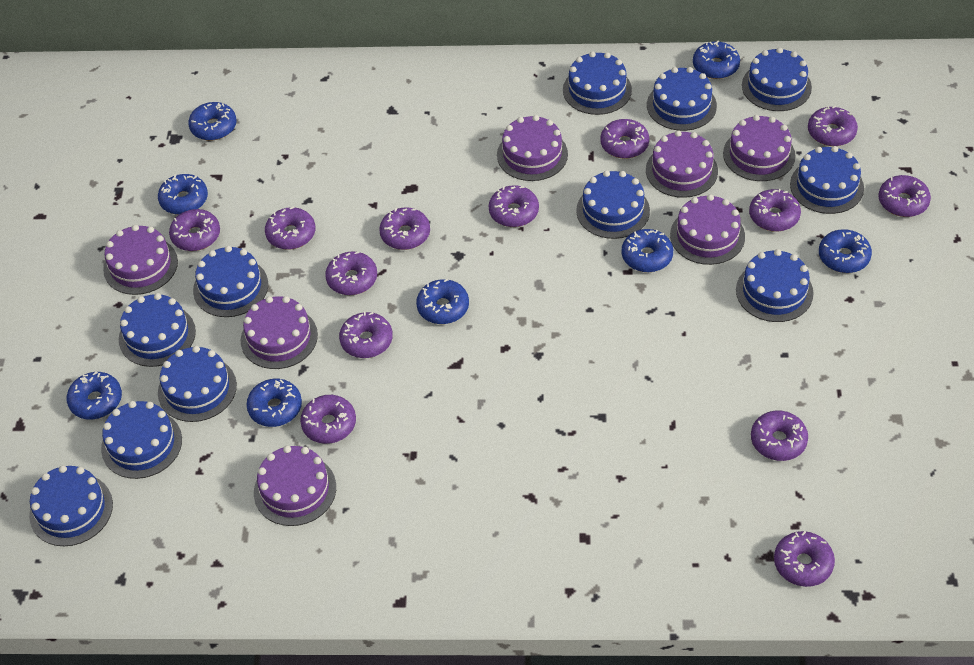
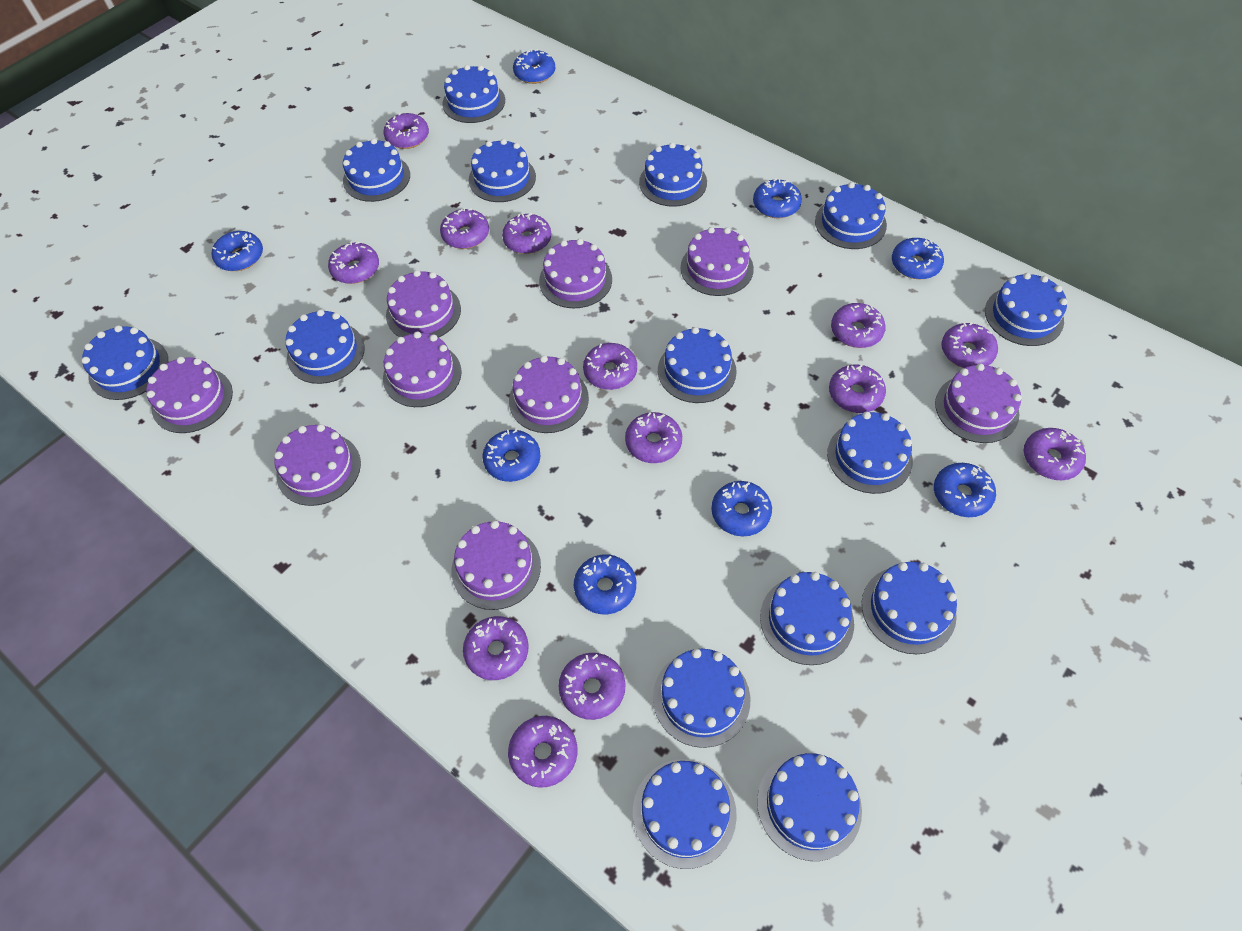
blue cake: 11 -> 15
purple cake: 7 -> 9

